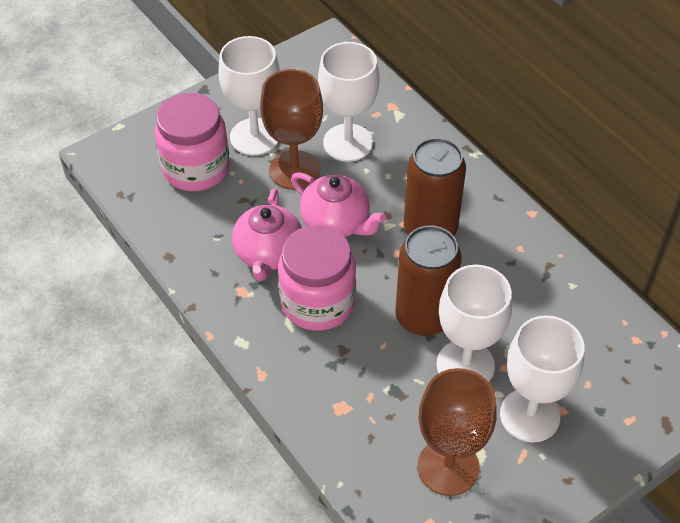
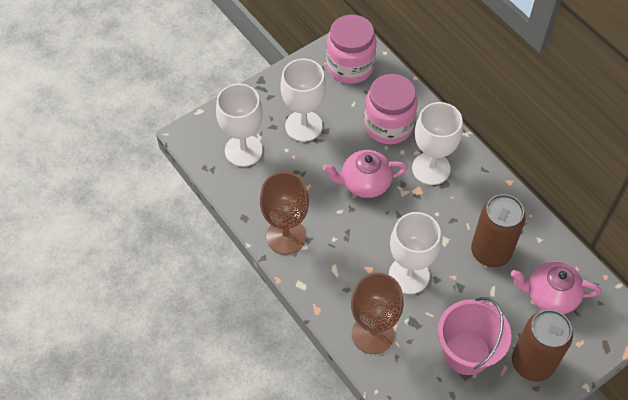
pink bucket: 0 -> 1

